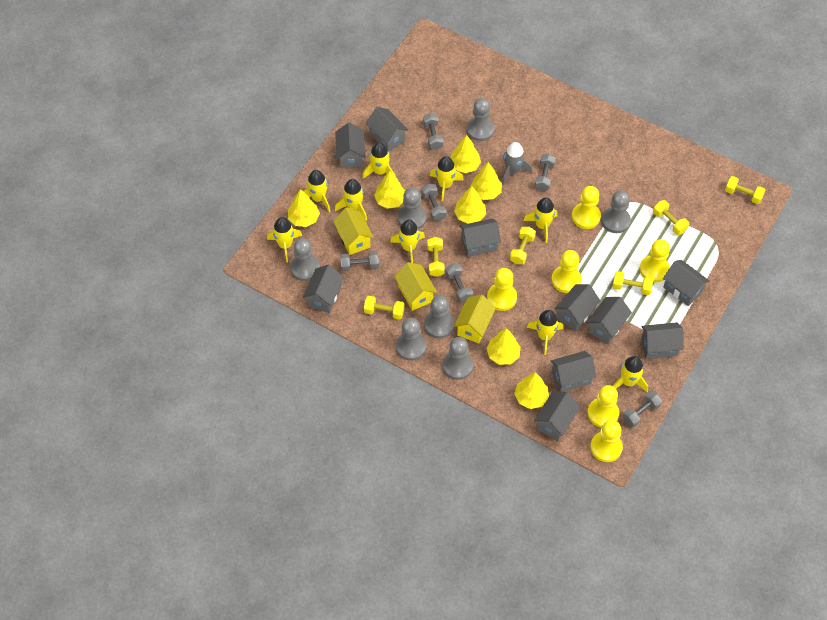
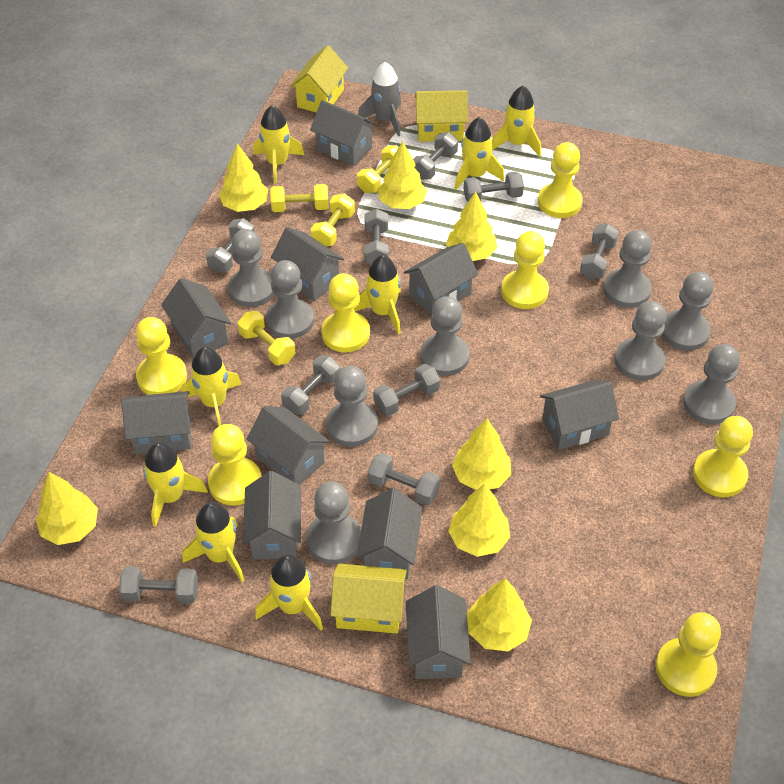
grey dumbbell: 6 -> 9
grey pawn: 7 -> 9
yellow dumbbell: 6 -> 4
yellow pawn: 6 -> 7
yellow rocket: 9 -> 8

